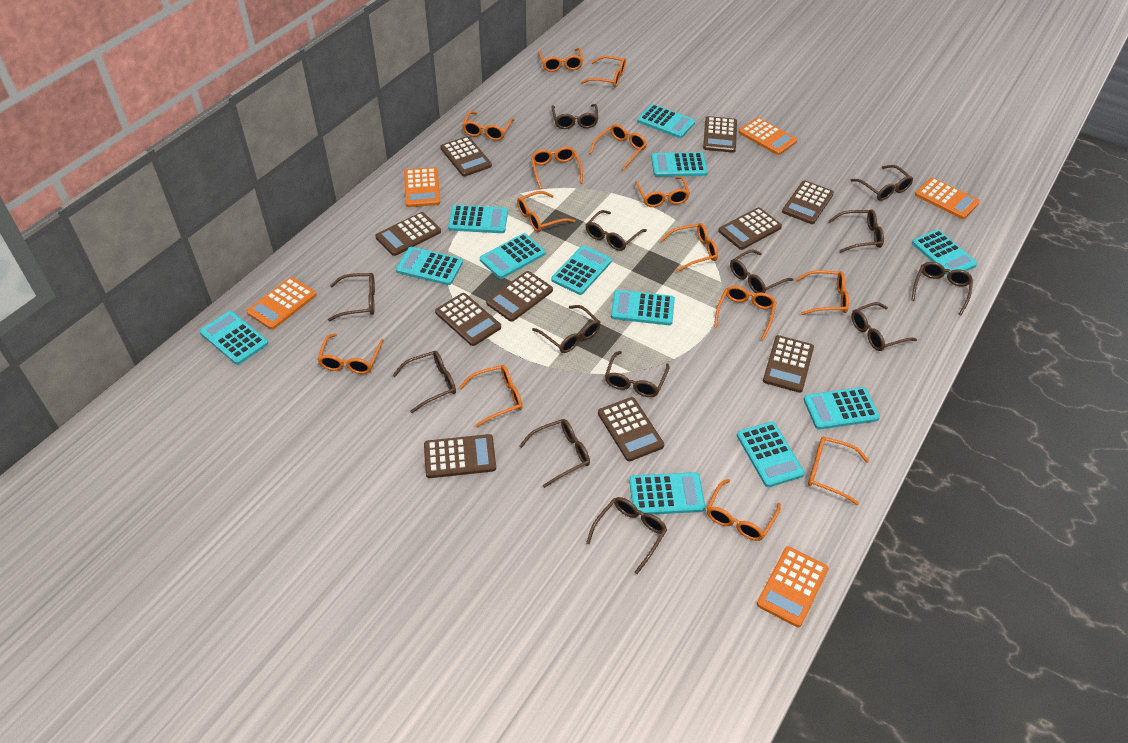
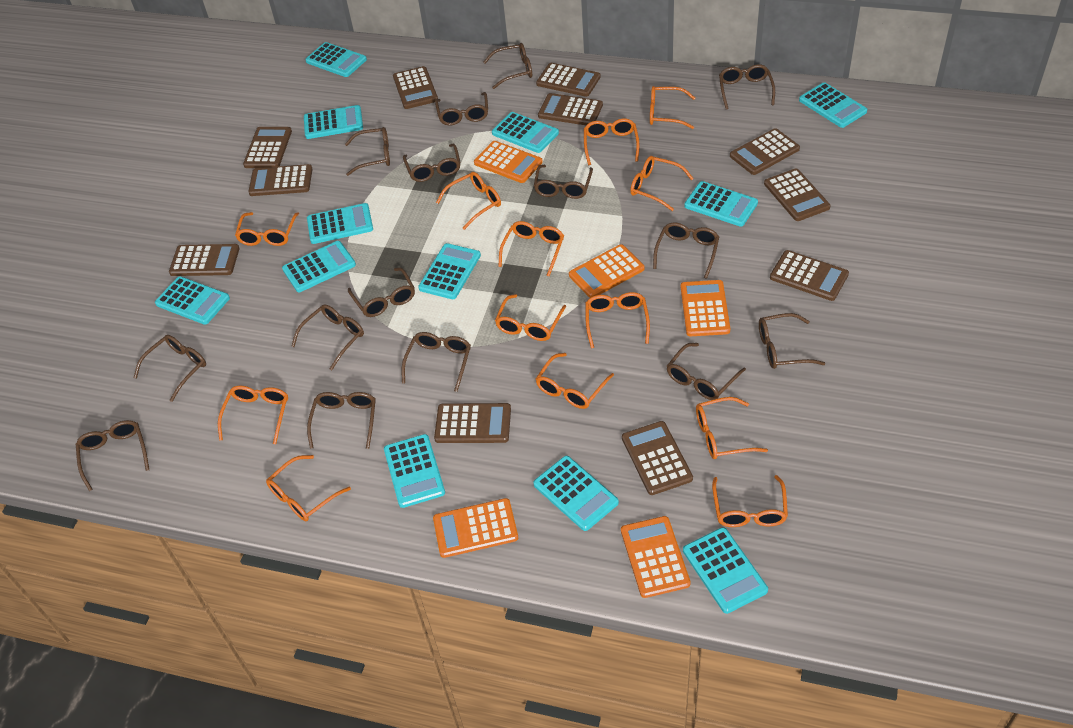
brown calculator: 10 -> 11
brown glasses: 13 -> 15
orange glasses: 14 -> 13

